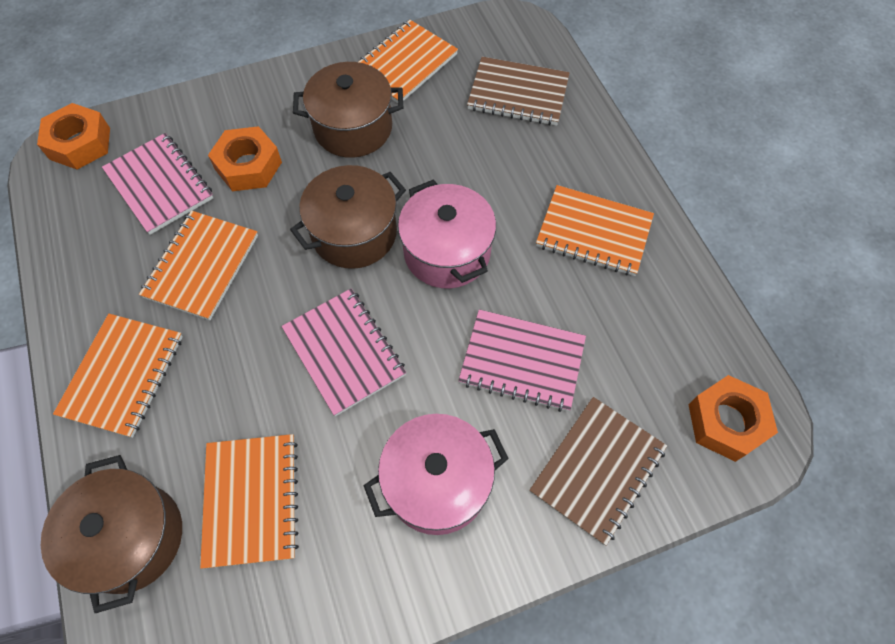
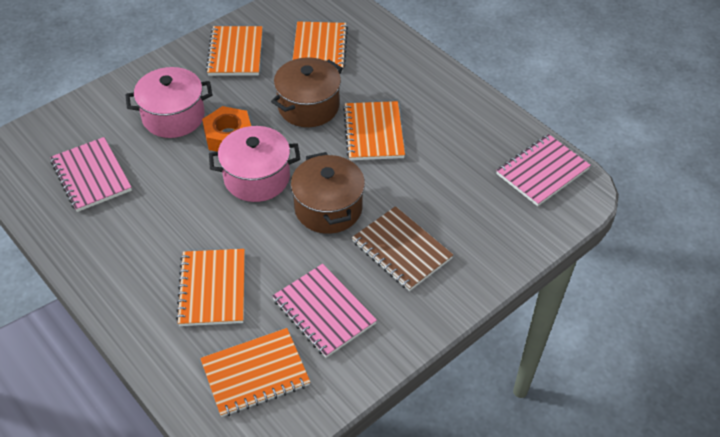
brown notebook: 2 -> 1
brown pot: 3 -> 2
orange nut: 3 -> 1

